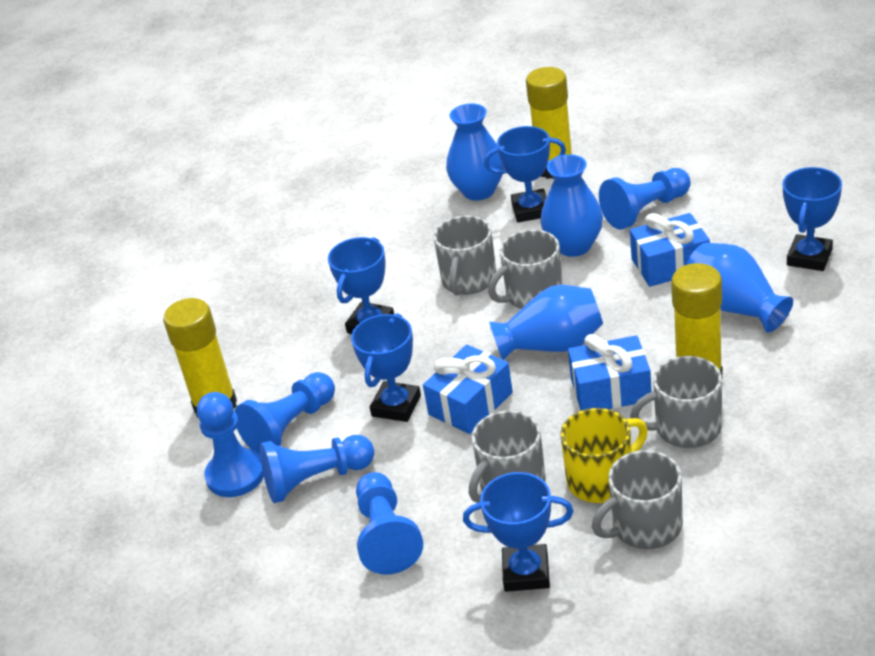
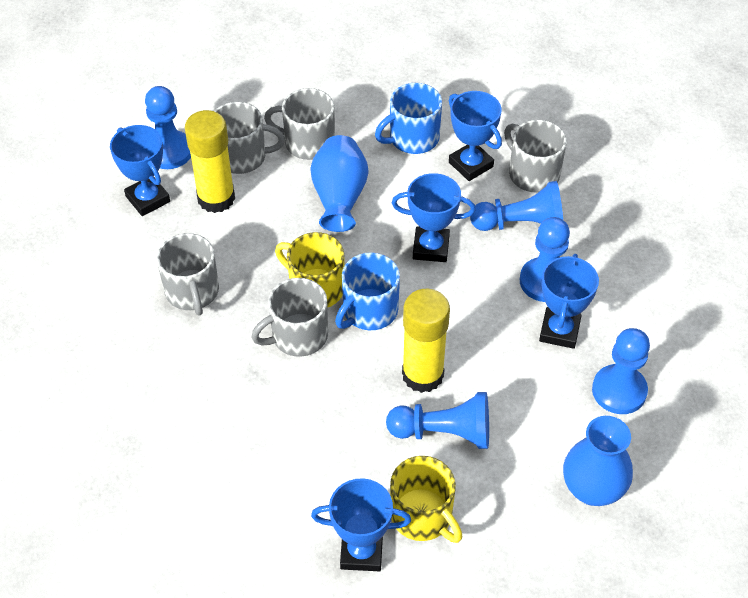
blue gift: 3 -> 0
blue mug: 0 -> 2
blue vase: 4 -> 2
yellow glue stick: 3 -> 2
yellow mug: 1 -> 2

